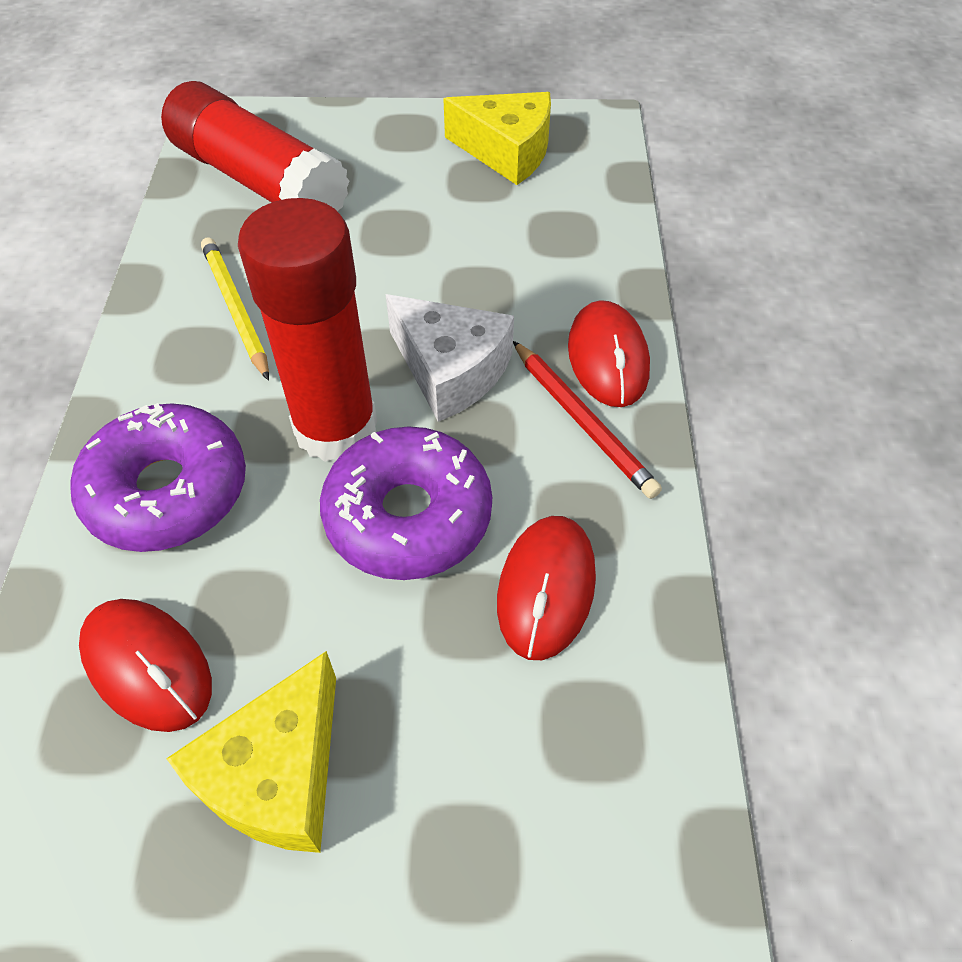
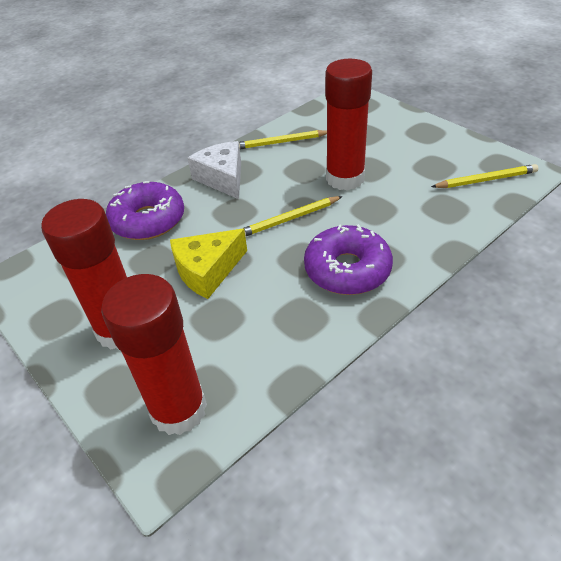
red glue stick: 2 -> 3
red mouse: 3 -> 0
red pencil: 1 -> 0
yellow cheese: 2 -> 1
yellow pencil: 1 -> 3

